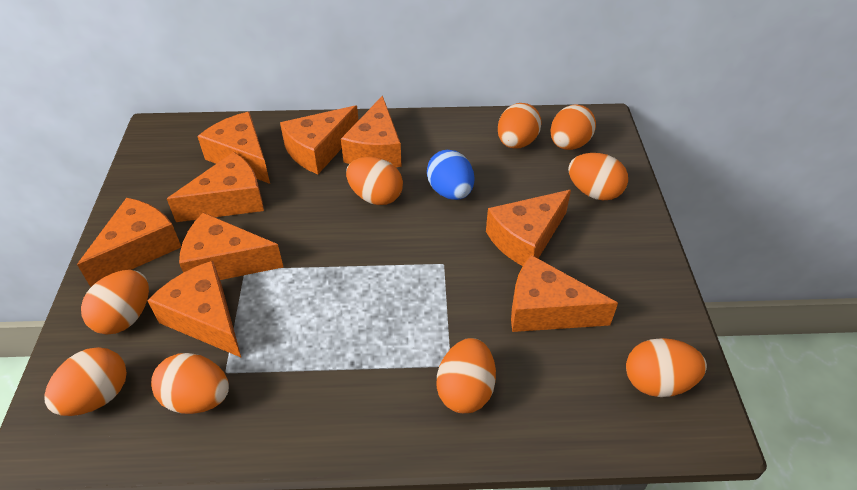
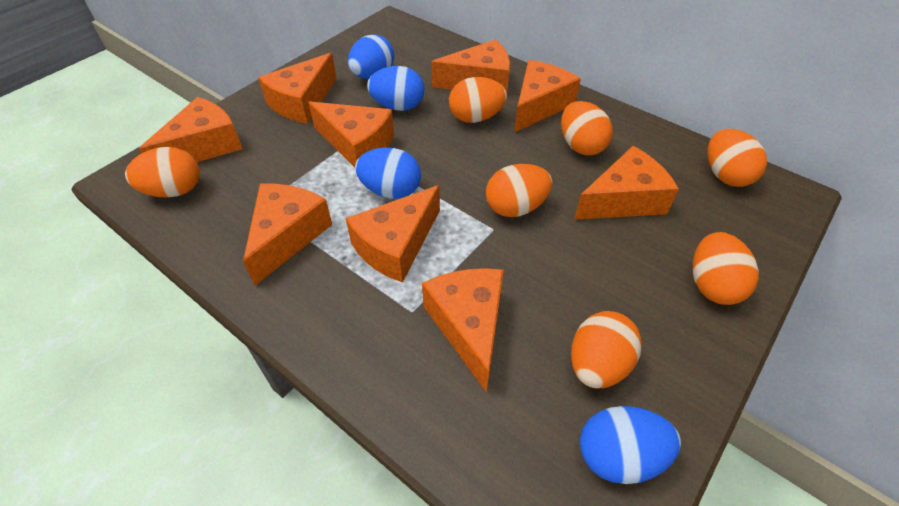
blue egg: 1 -> 4
orange egg: 9 -> 7

